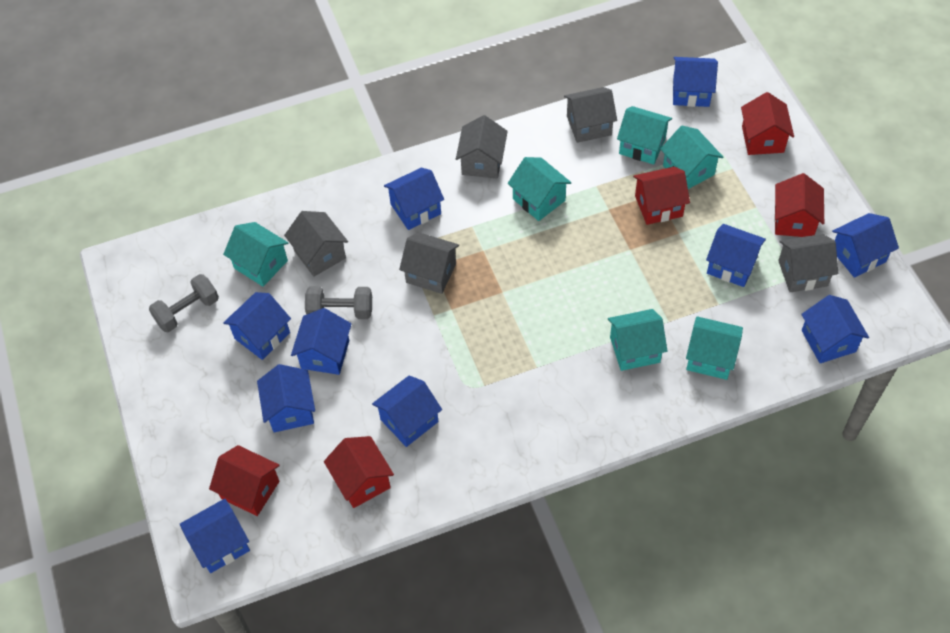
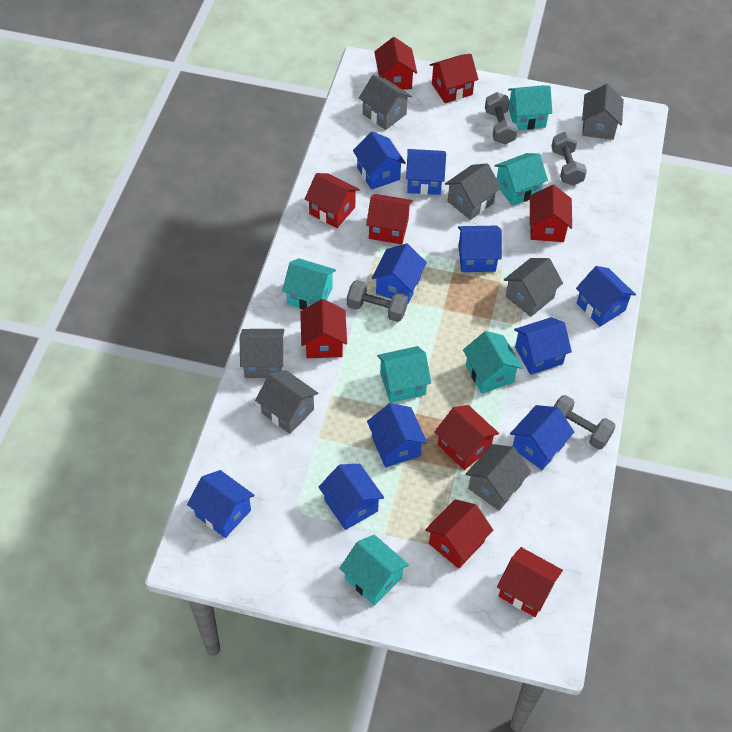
grey dumbbell: 2 -> 4
grey house: 5 -> 7
red house: 5 -> 9

